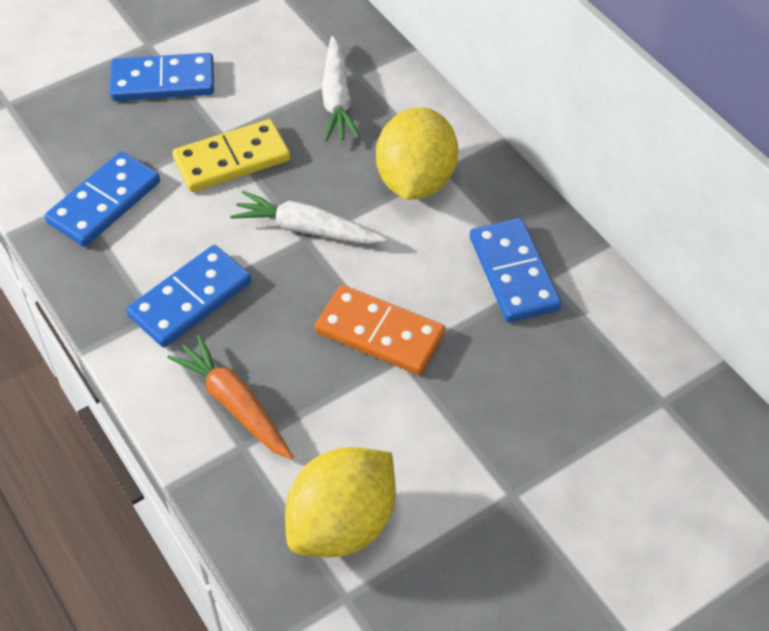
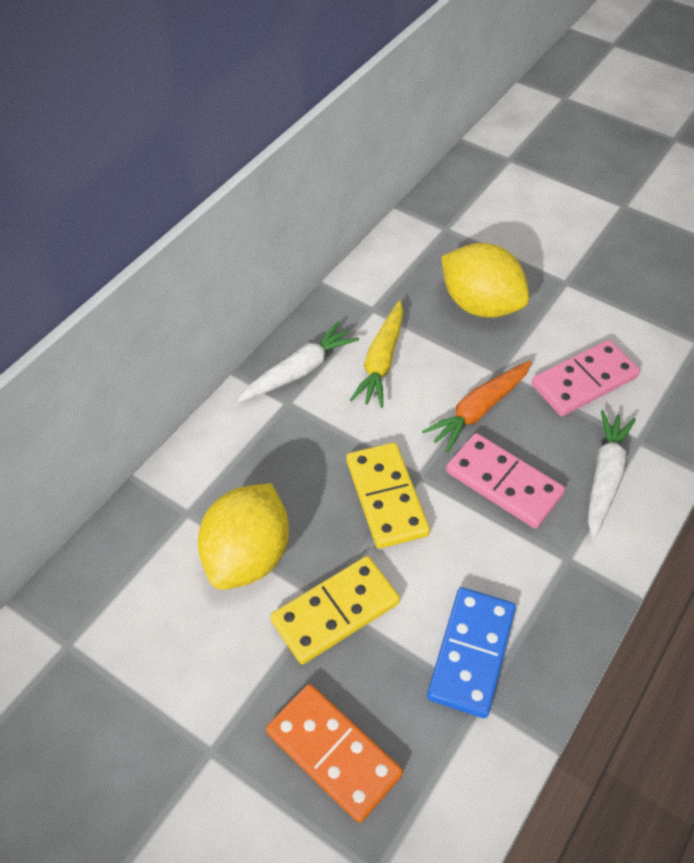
blue domino: 4 -> 1
pink domino: 0 -> 2
yellow carrot: 0 -> 1
yellow domino: 1 -> 2

